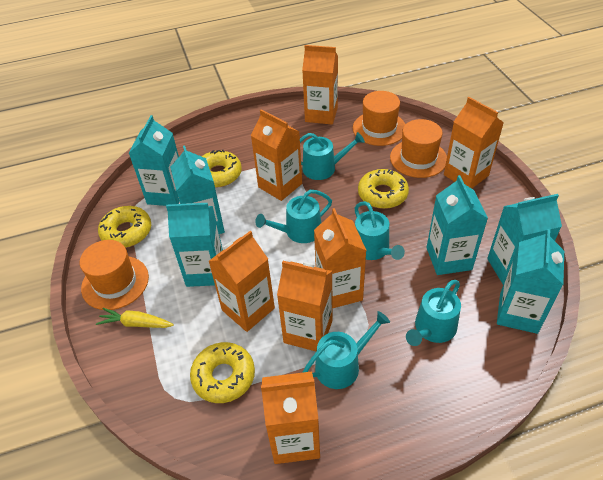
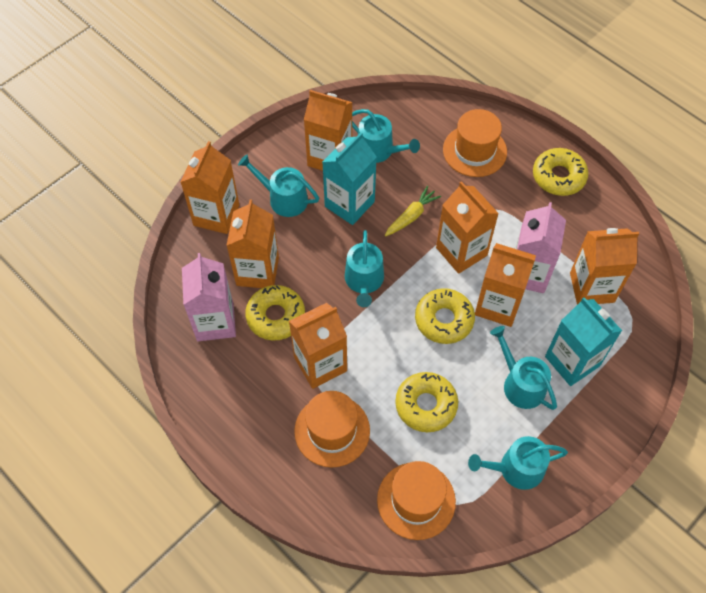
pink carton: 0 -> 2
turquoise carton: 6 -> 2

